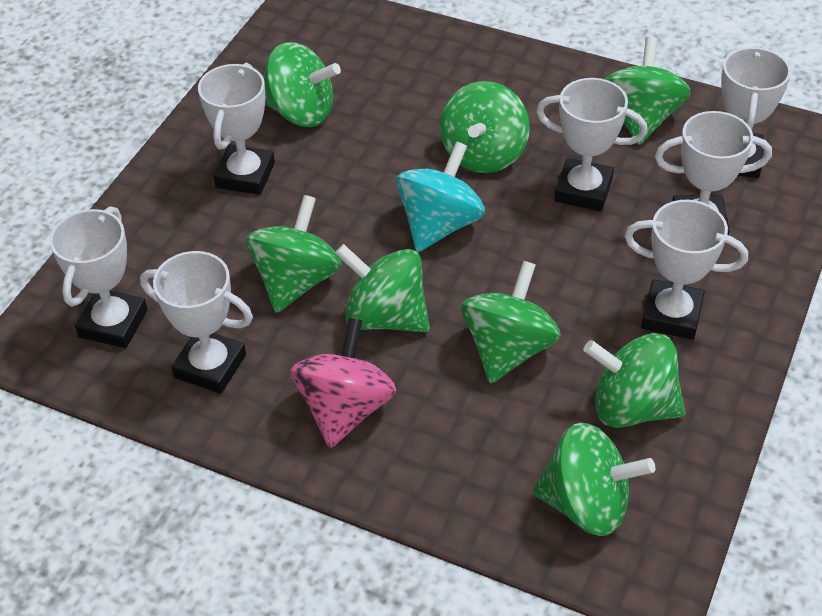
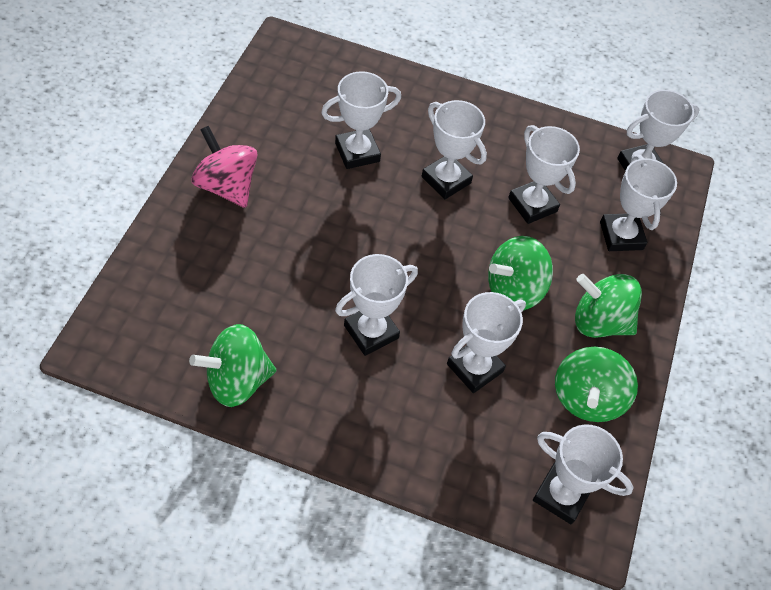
green spinning top: 8 -> 4
turquoise spinning top: 1 -> 0
white trophy: 7 -> 8

